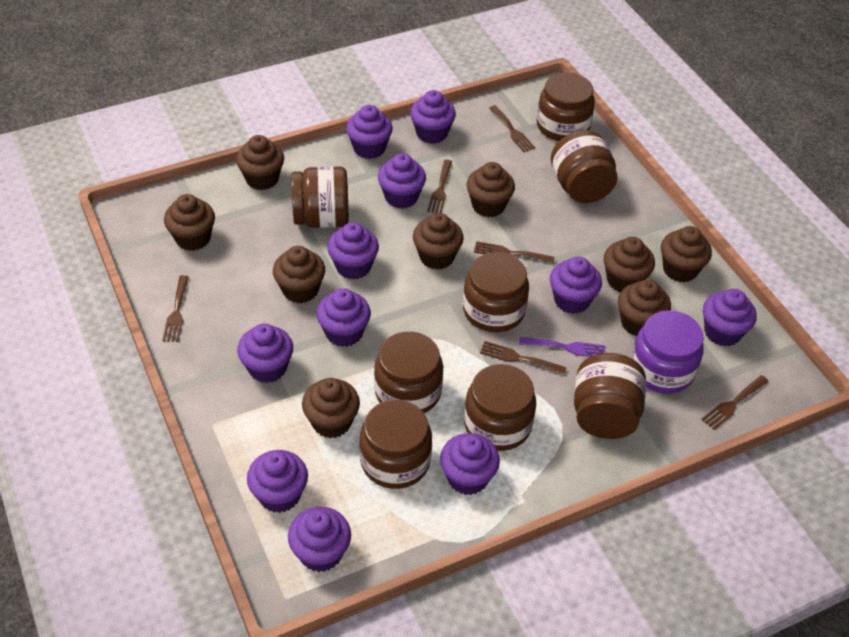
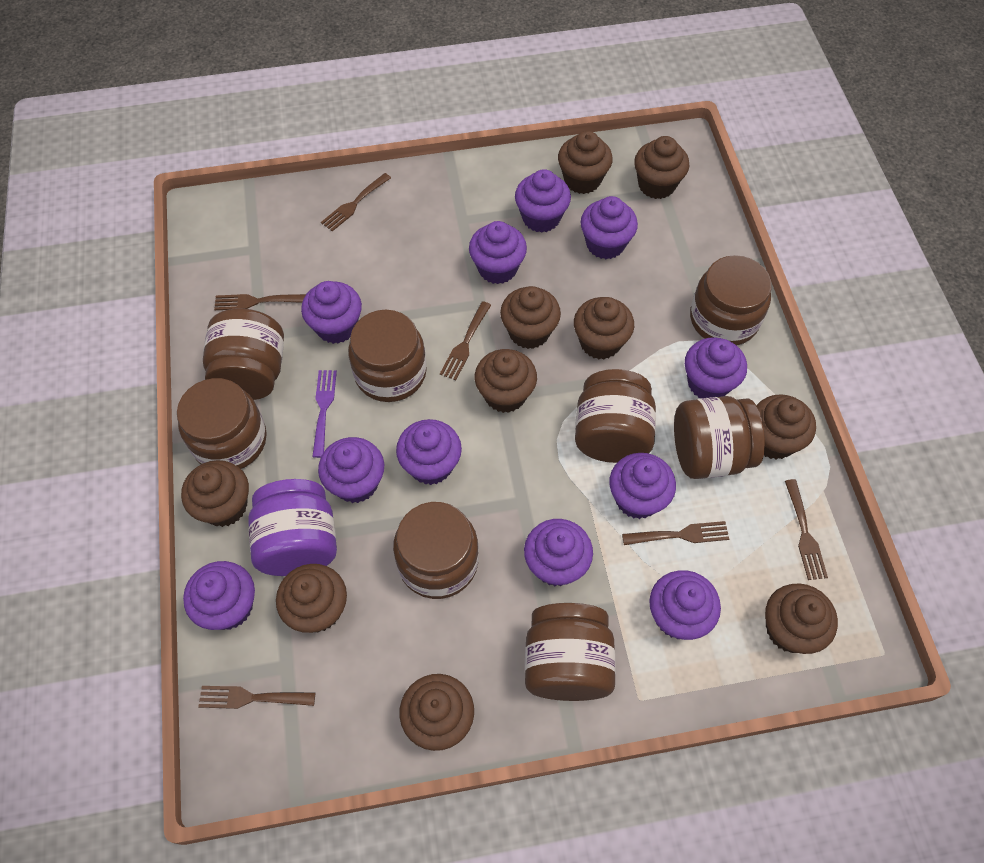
brown cupcake: 9 -> 10

